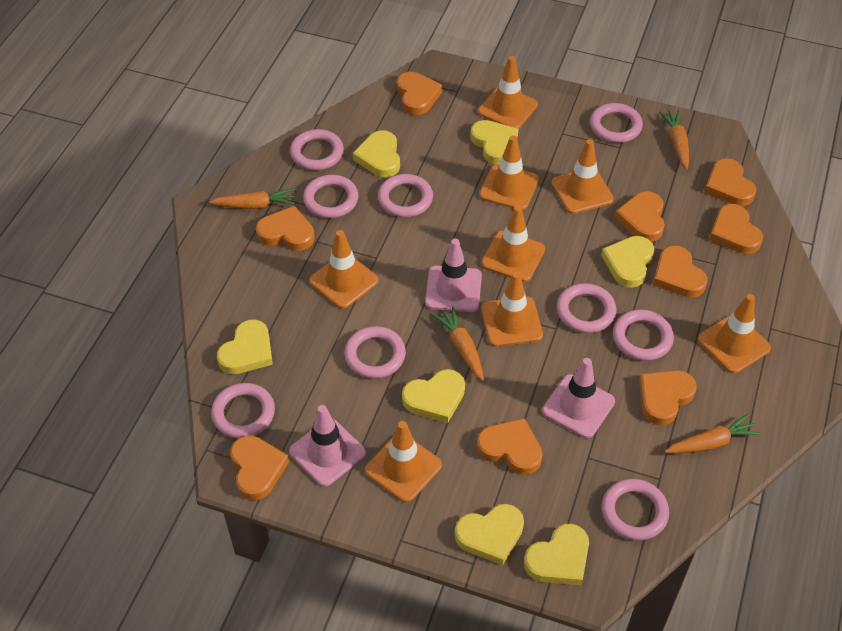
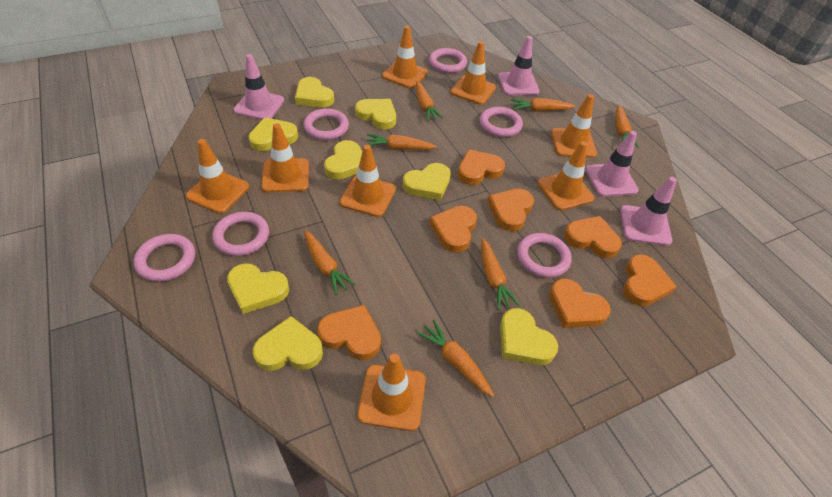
orange carrot: 4 -> 7
orange heart: 9 -> 7
pink ring: 9 -> 6
pink traffic cone: 3 -> 4
yellow heart: 7 -> 8

